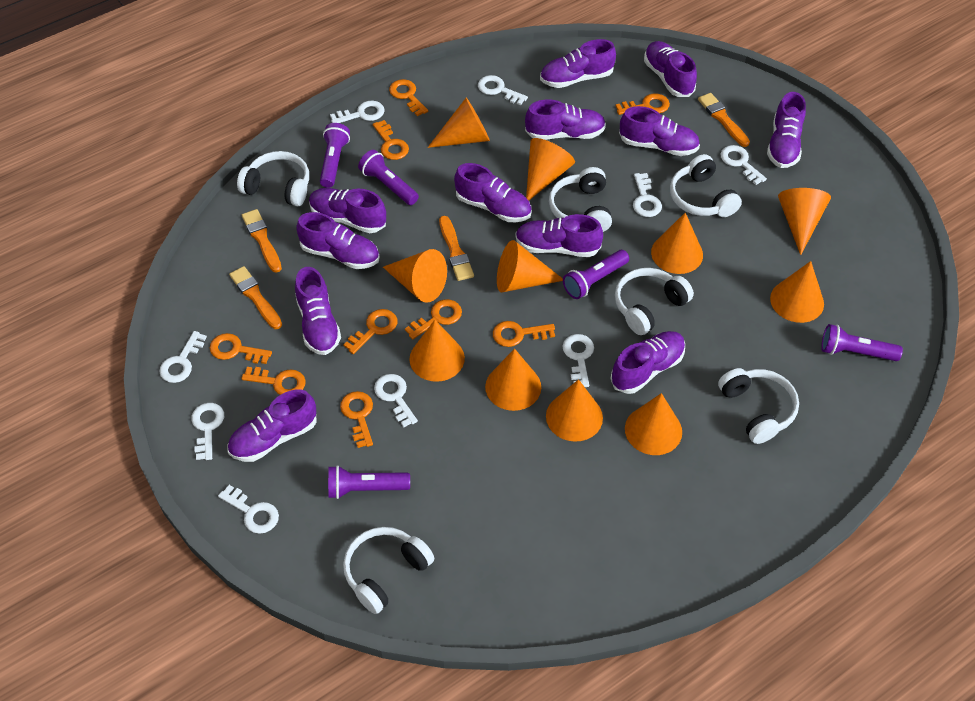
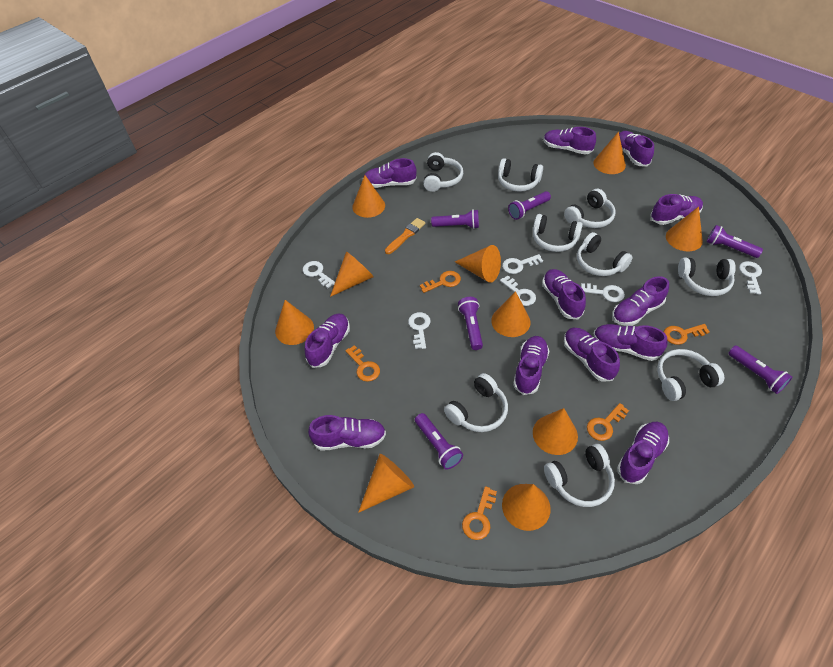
orange brush: 4 -> 1
orange cone: 11 -> 10
orange key: 9 -> 5
purple flashlight: 5 -> 6
white headphones: 6 -> 9
white key: 9 -> 6

